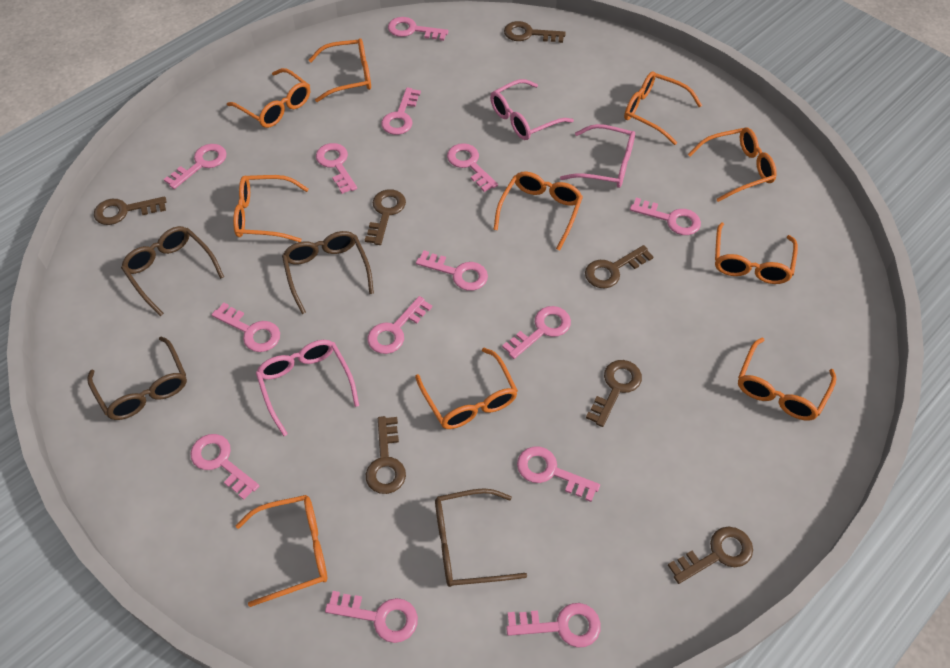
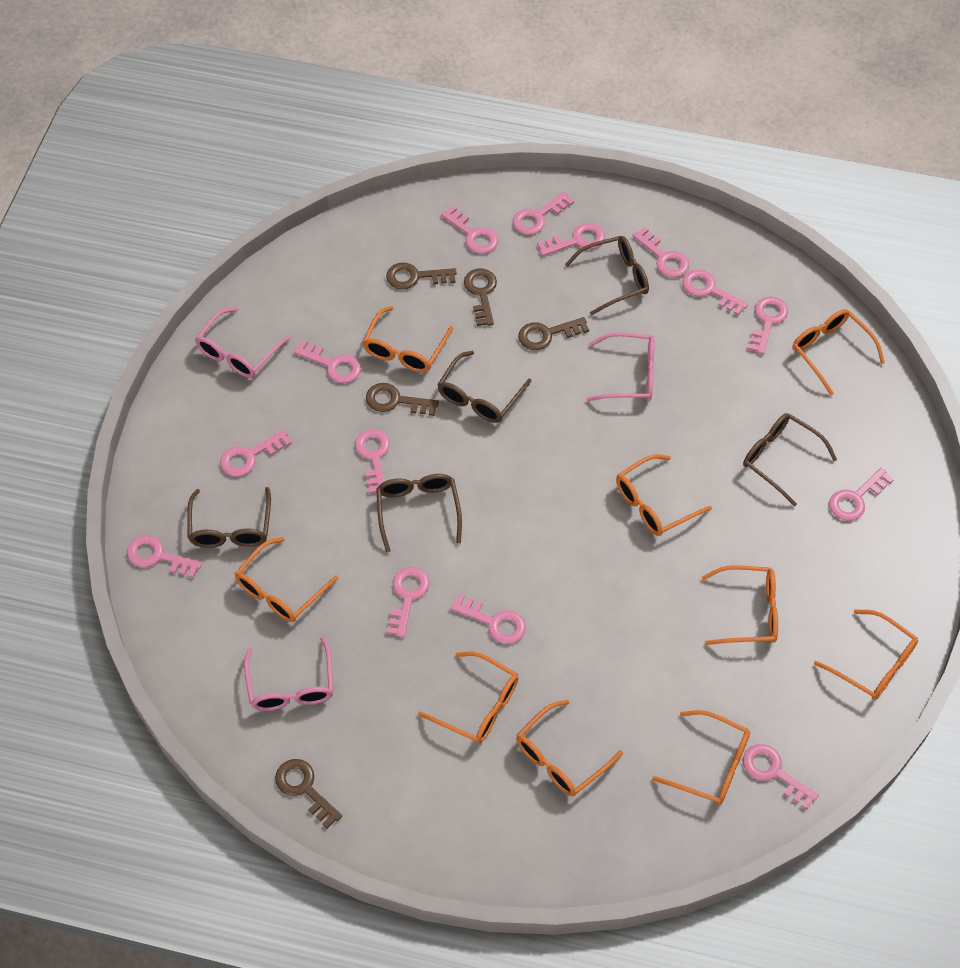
brown glasses: 4 -> 5
brown key: 7 -> 5
orange glasses: 10 -> 9

